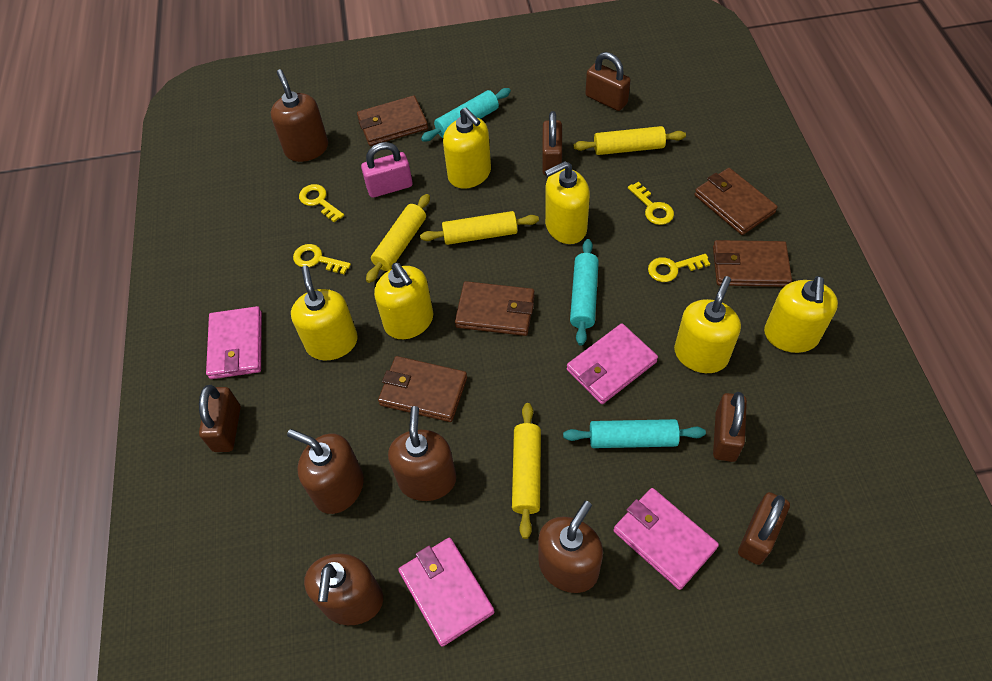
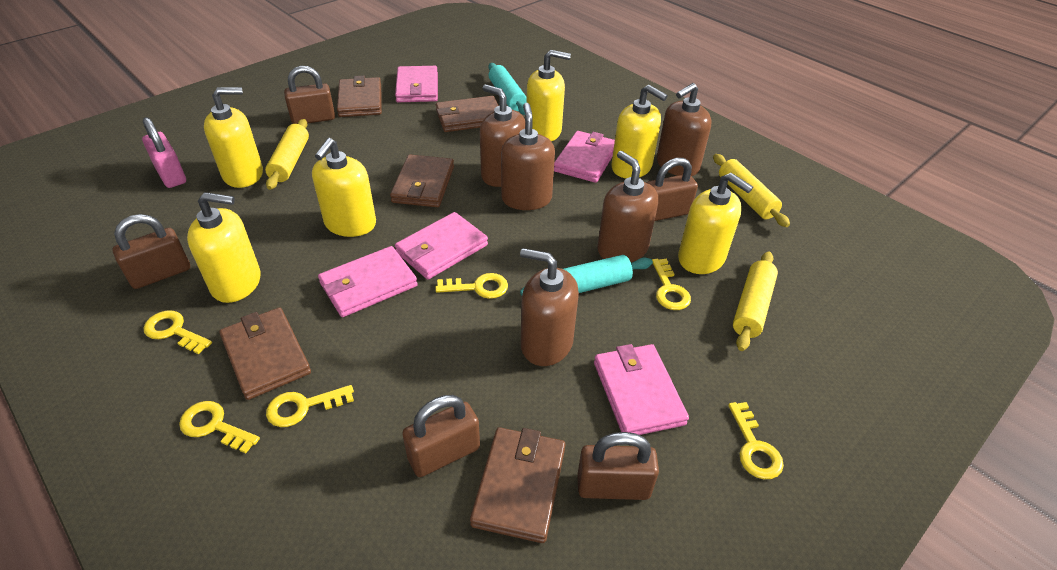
pink wallet: 4 -> 5
turquoise rolling pin: 3 -> 2
yellow key: 4 -> 6
yellow rolling pin: 4 -> 3

